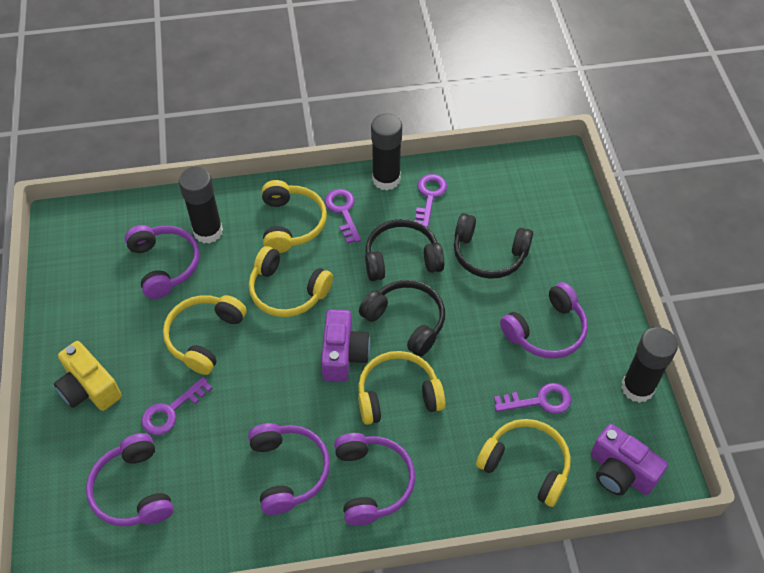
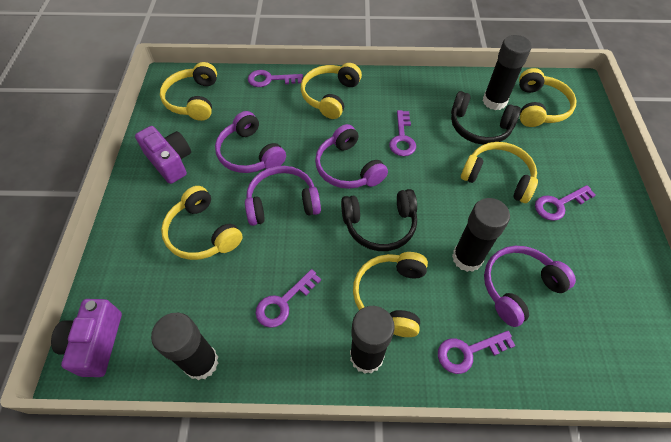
black glue stick: 3 -> 4
black headphones: 3 -> 2
purple headphones: 5 -> 4
purple key: 4 -> 5
yellow camera: 1 -> 0
yellow headphones: 5 -> 6

